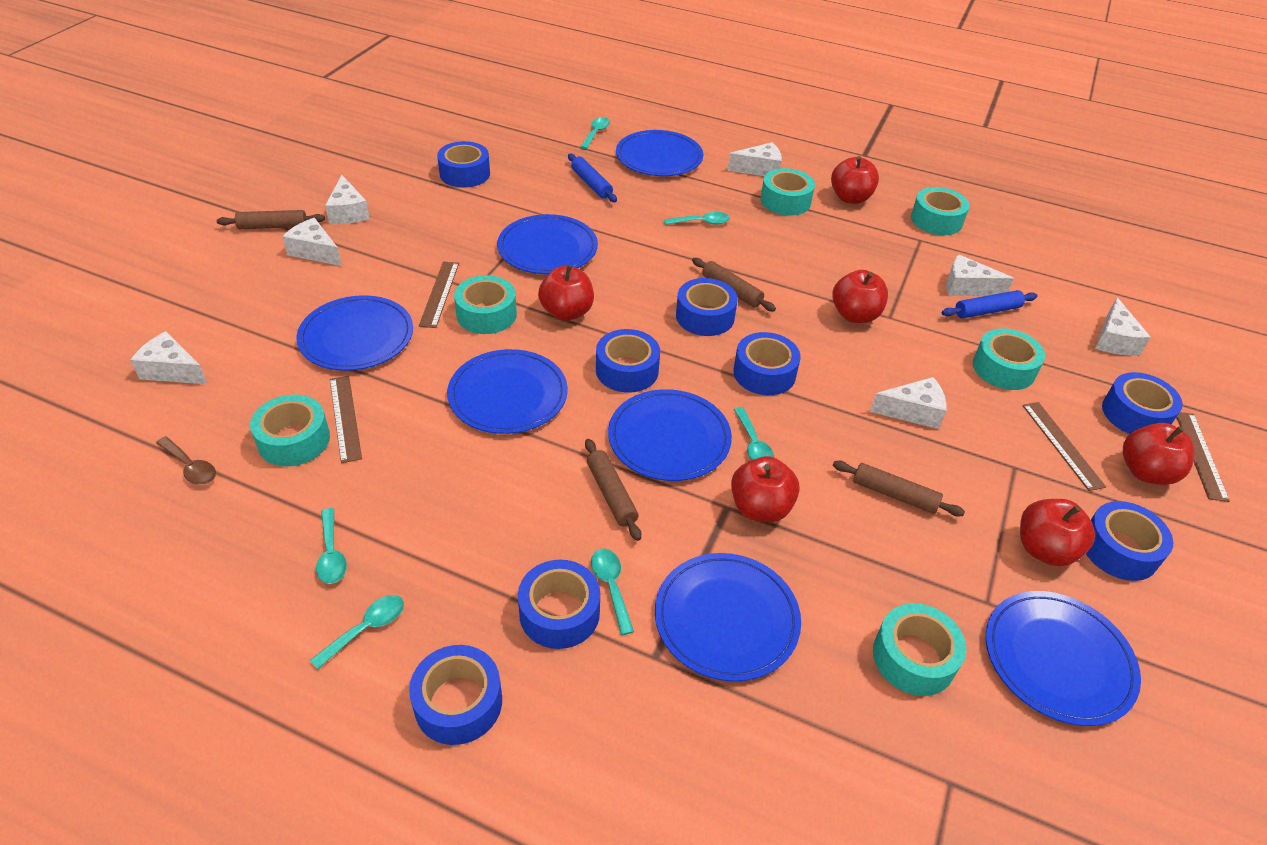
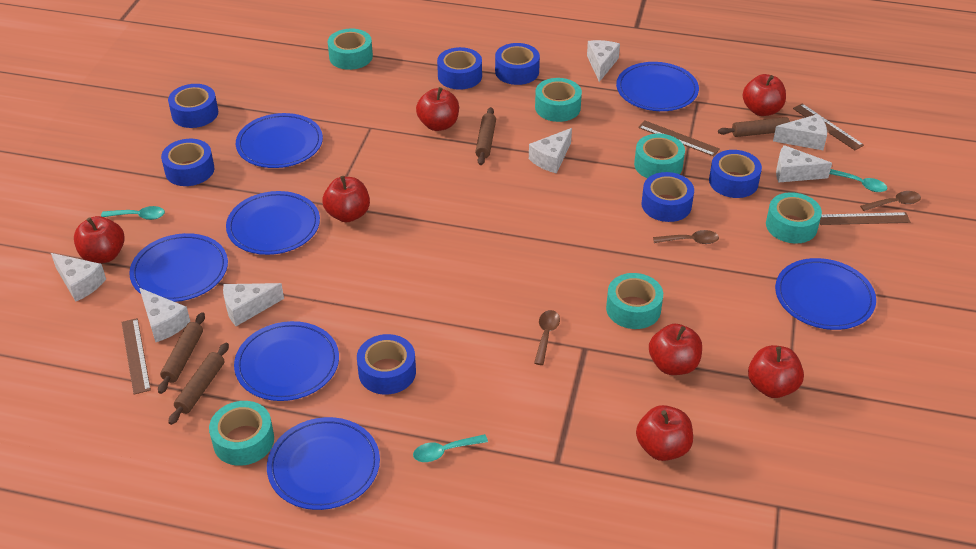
blue rolling pin: 2 -> 0
blue tape: 8 -> 7
brown spoon: 1 -> 3
red apple: 6 -> 7
turquoise spoon: 6 -> 3

